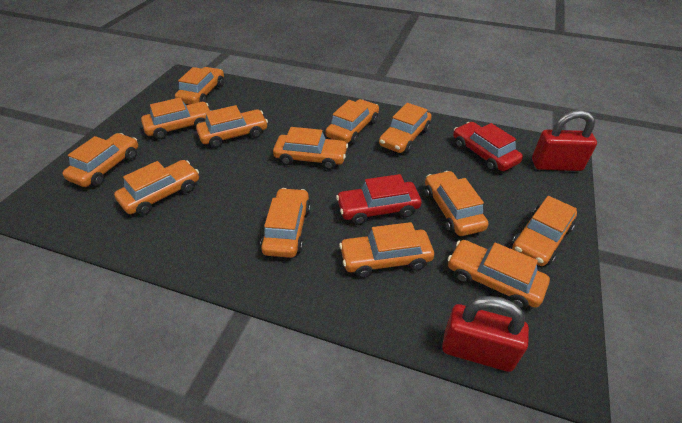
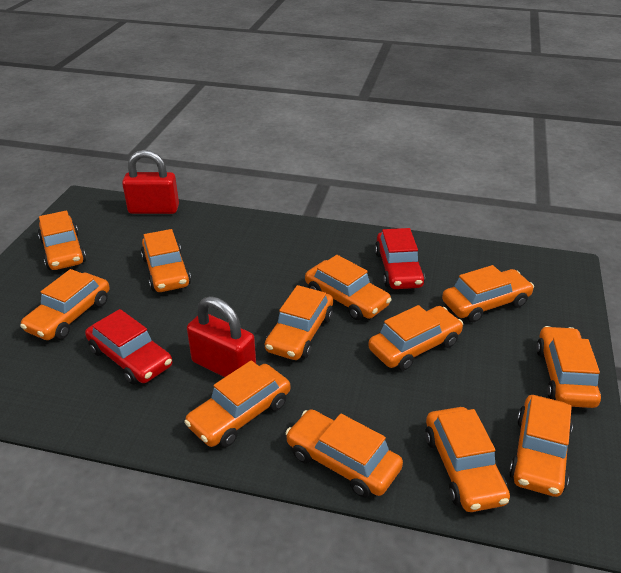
orange car: 13 -> 12

